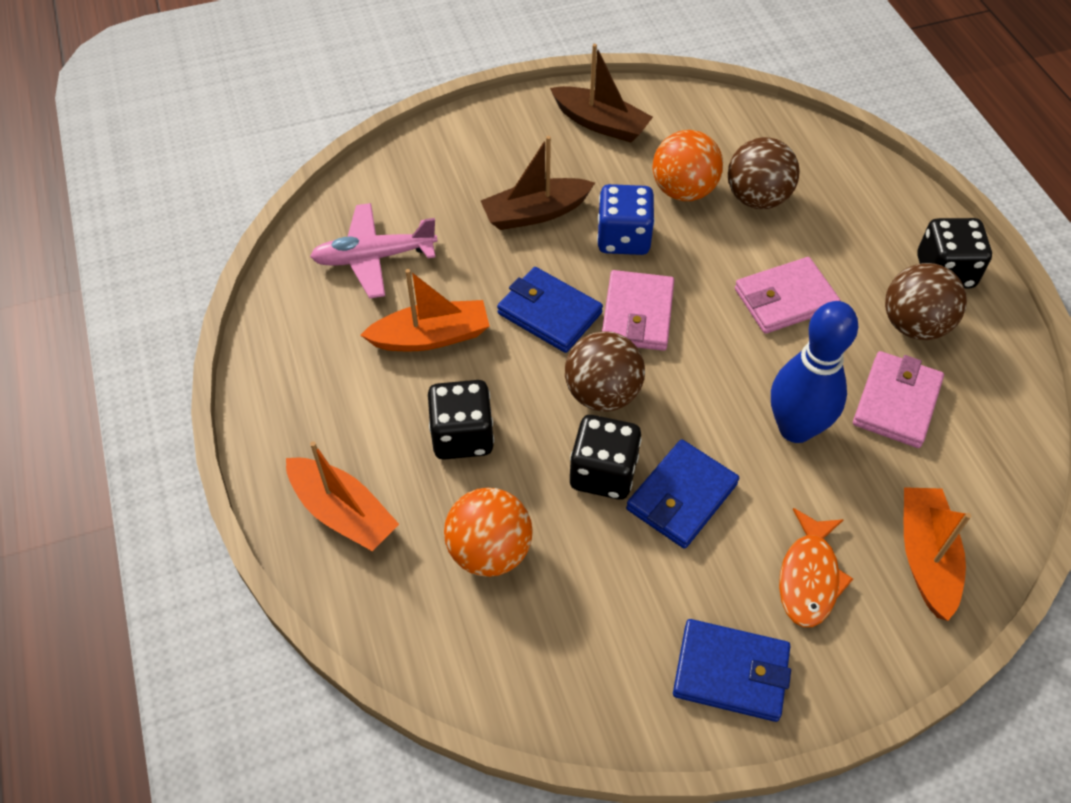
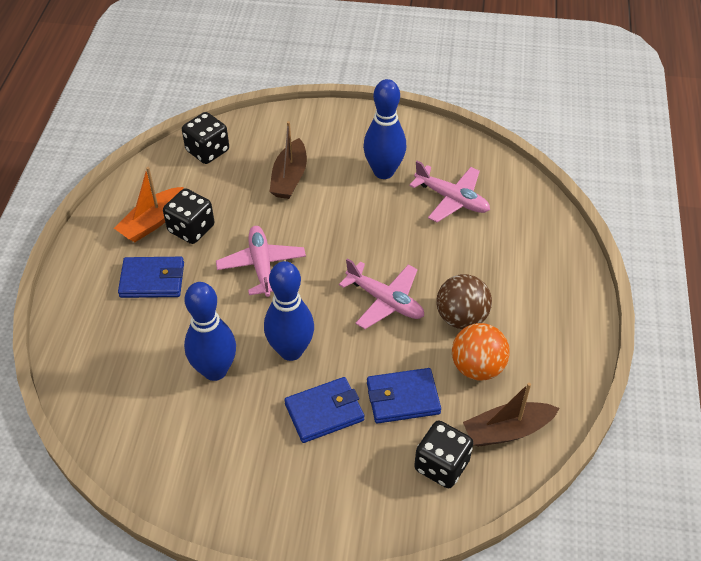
blue bowling pin: 1 -> 3
blue dice: 1 -> 0
brown ball: 3 -> 1
orange ball: 2 -> 1
orange boat: 3 -> 1
orange fish: 1 -> 0
pink plane: 1 -> 3
pink wallet: 3 -> 0

